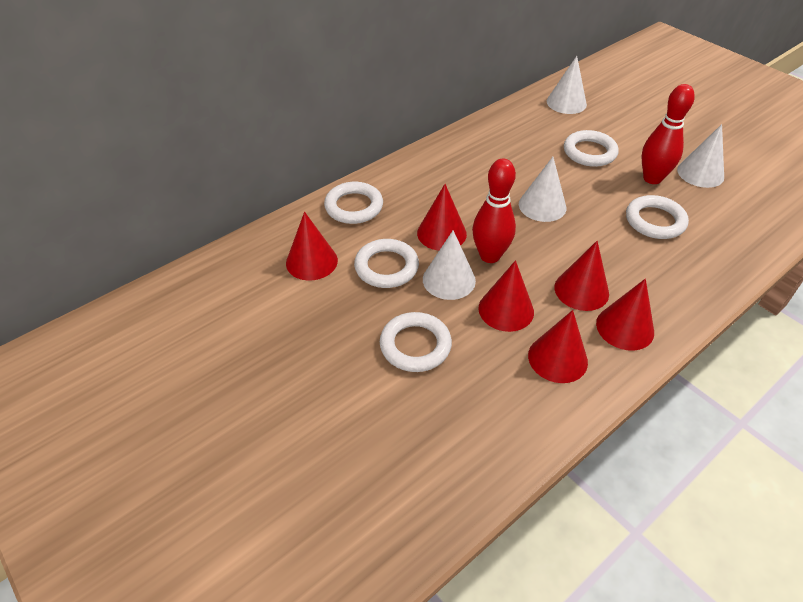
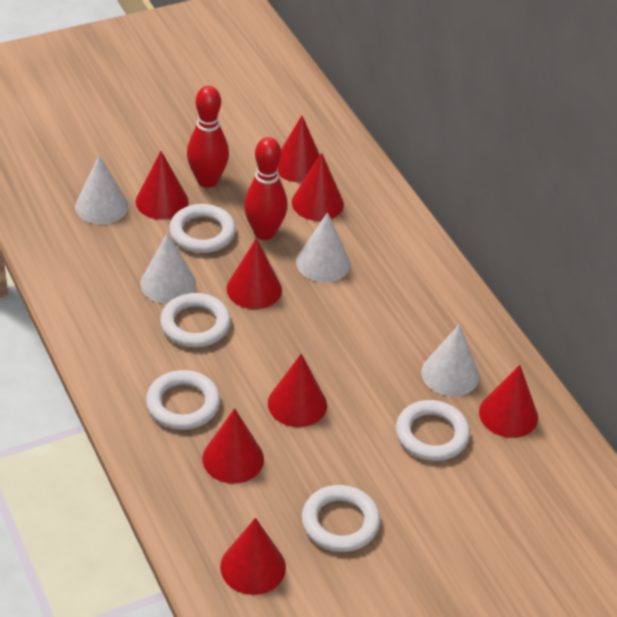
red cone: 6 -> 8

